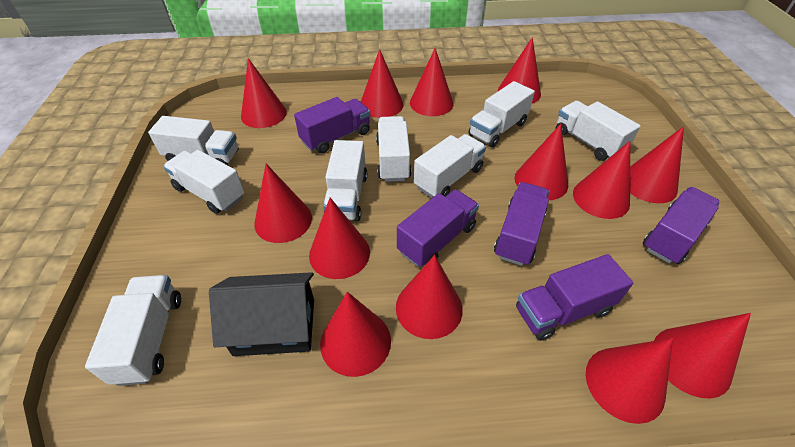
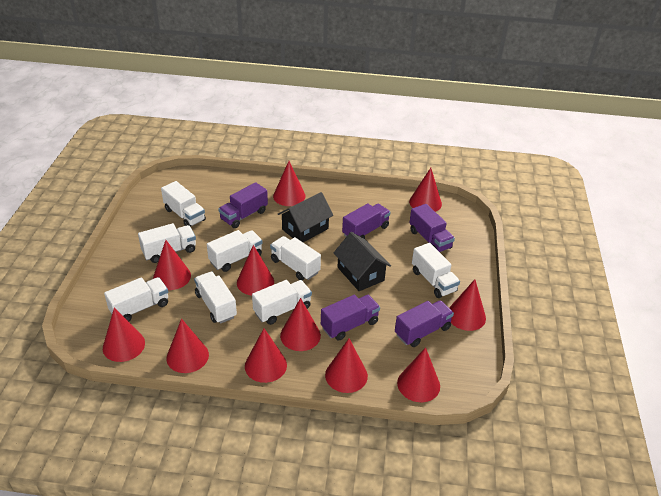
black house: 1 -> 2
red cone: 13 -> 11

